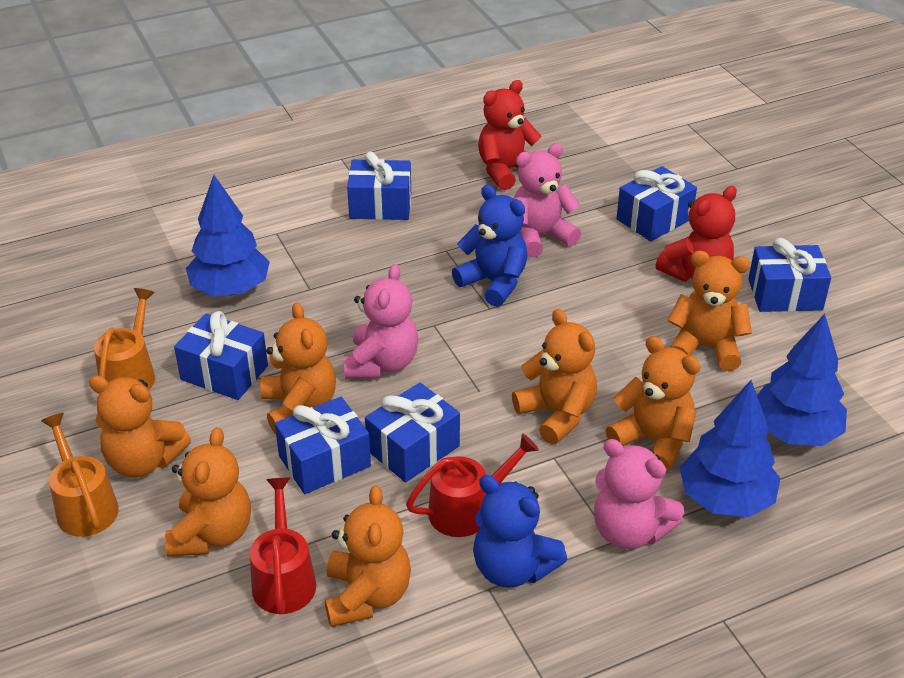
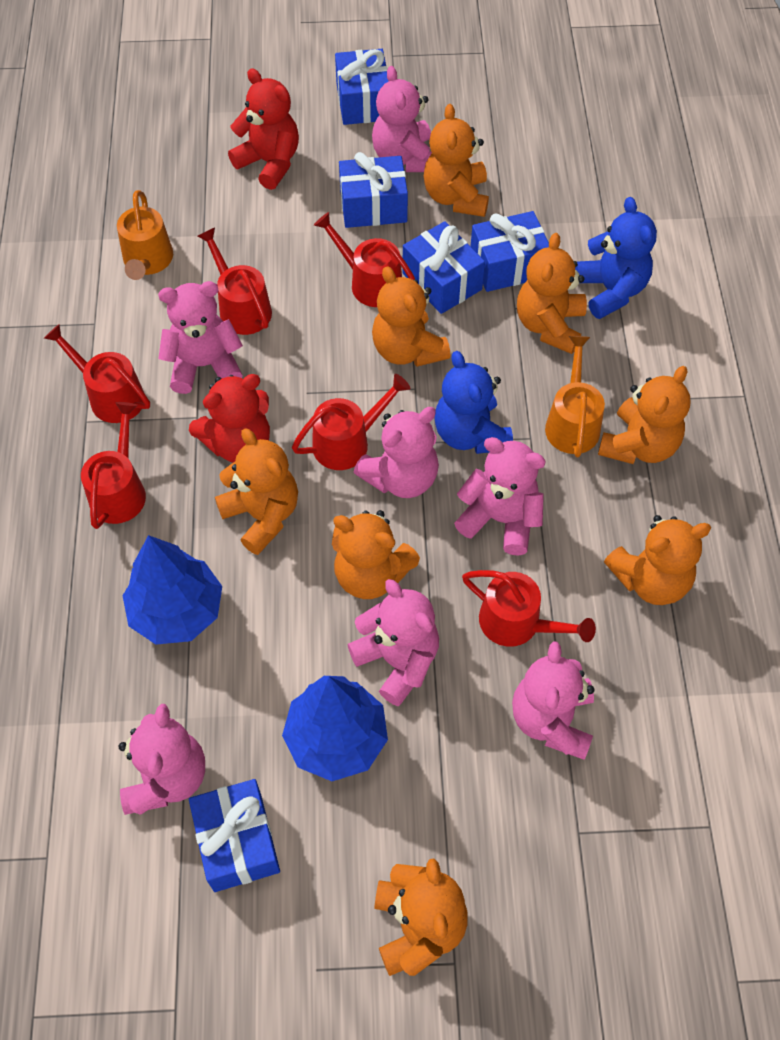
blue gift: 6 -> 5
blue tree: 3 -> 2
orange teddy bear: 7 -> 8
pink teddy bear: 3 -> 7
red watering can: 2 -> 6

